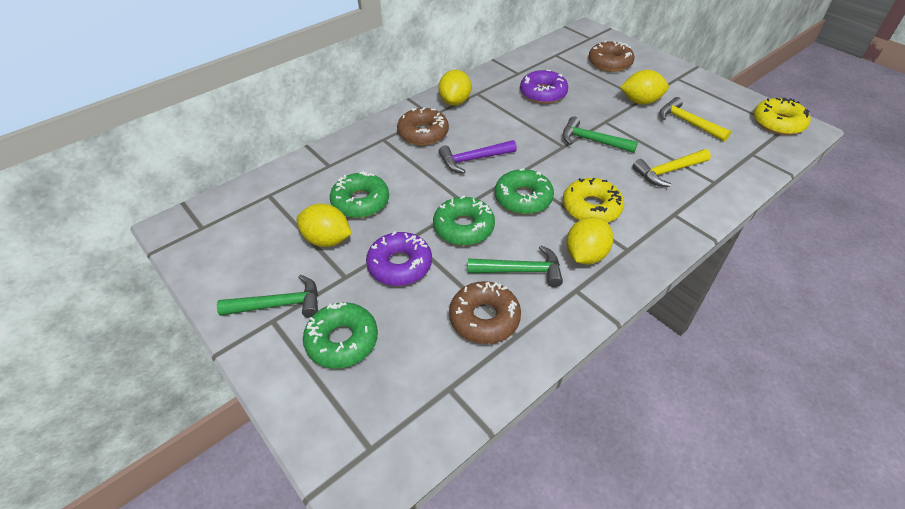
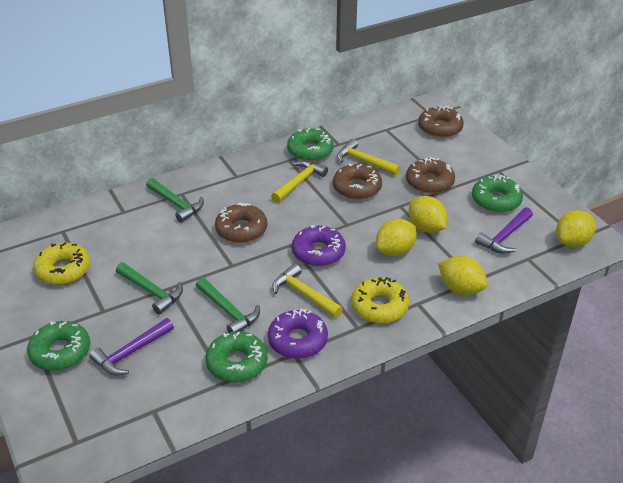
brown donut: 3 -> 4
purple hammer: 1 -> 2
yellow hammer: 2 -> 3

